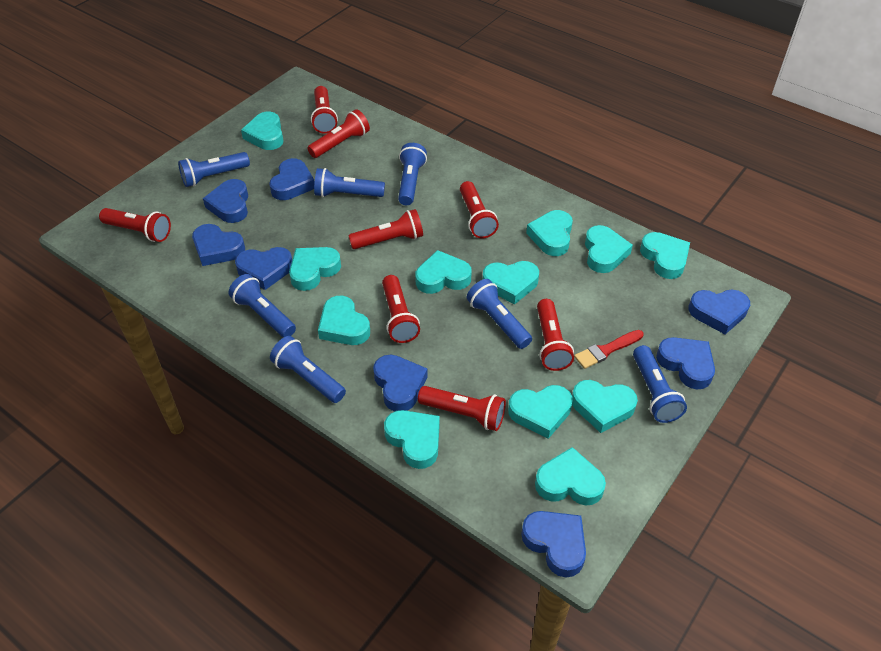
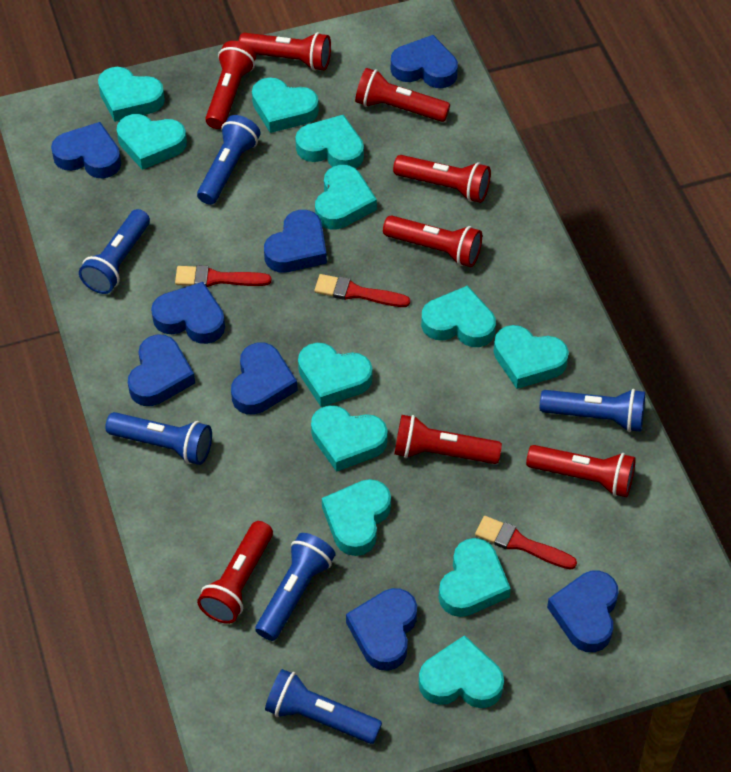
blue flashlight: 7 -> 6
red brush: 1 -> 3

